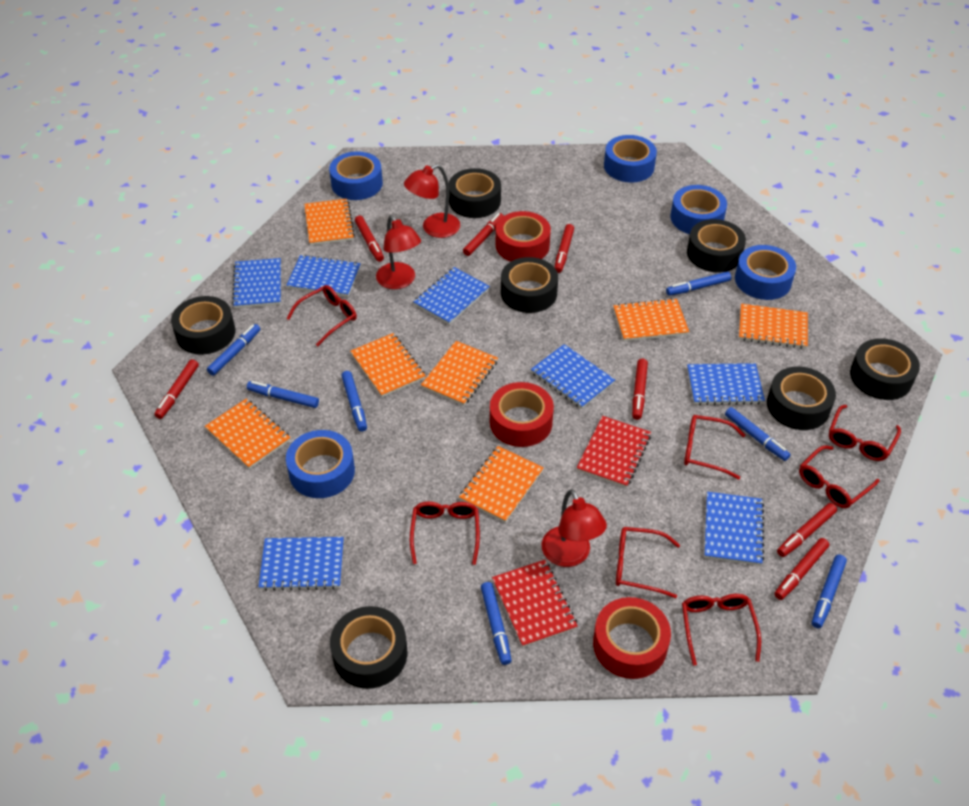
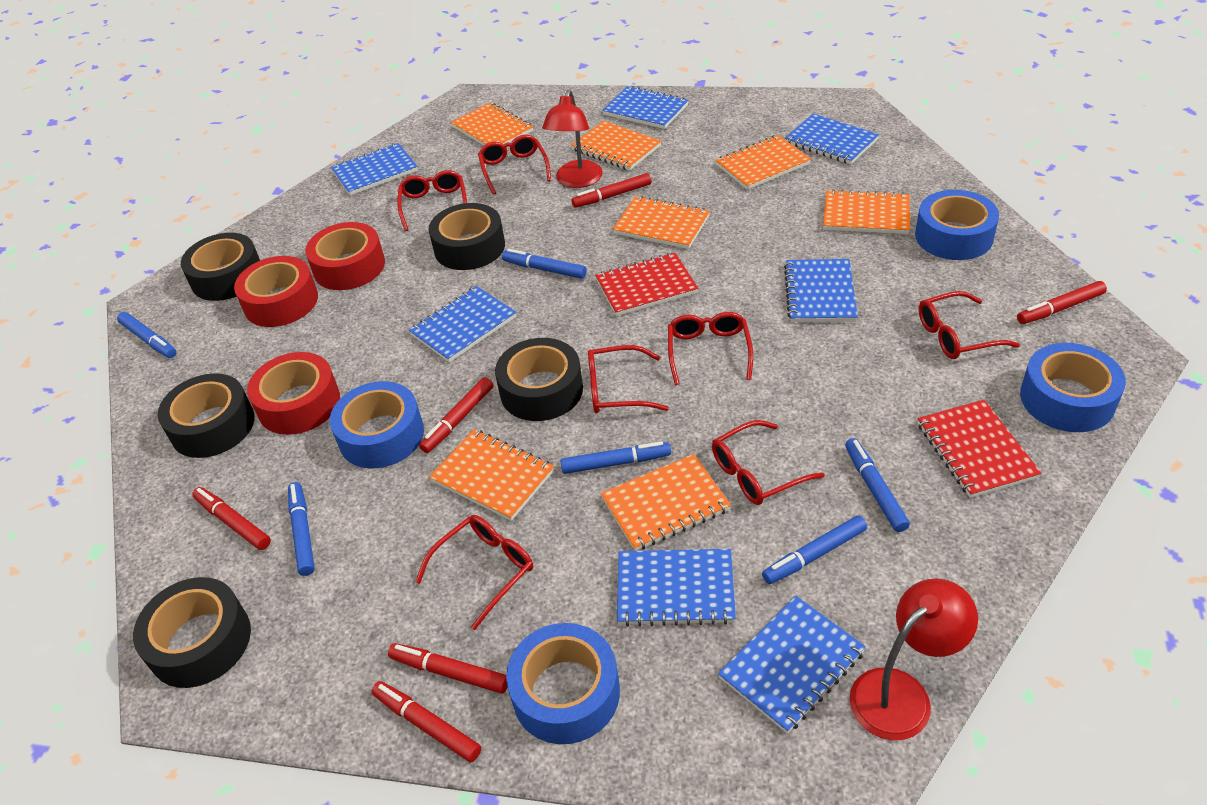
black tape: 7 -> 5
blue marker: 7 -> 6
blue tape: 5 -> 4
red lamp: 3 -> 2
red marker: 7 -> 6

